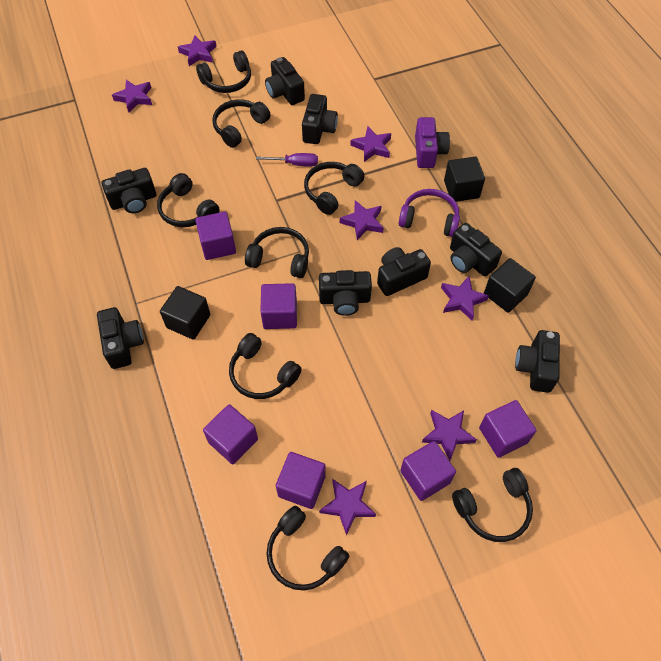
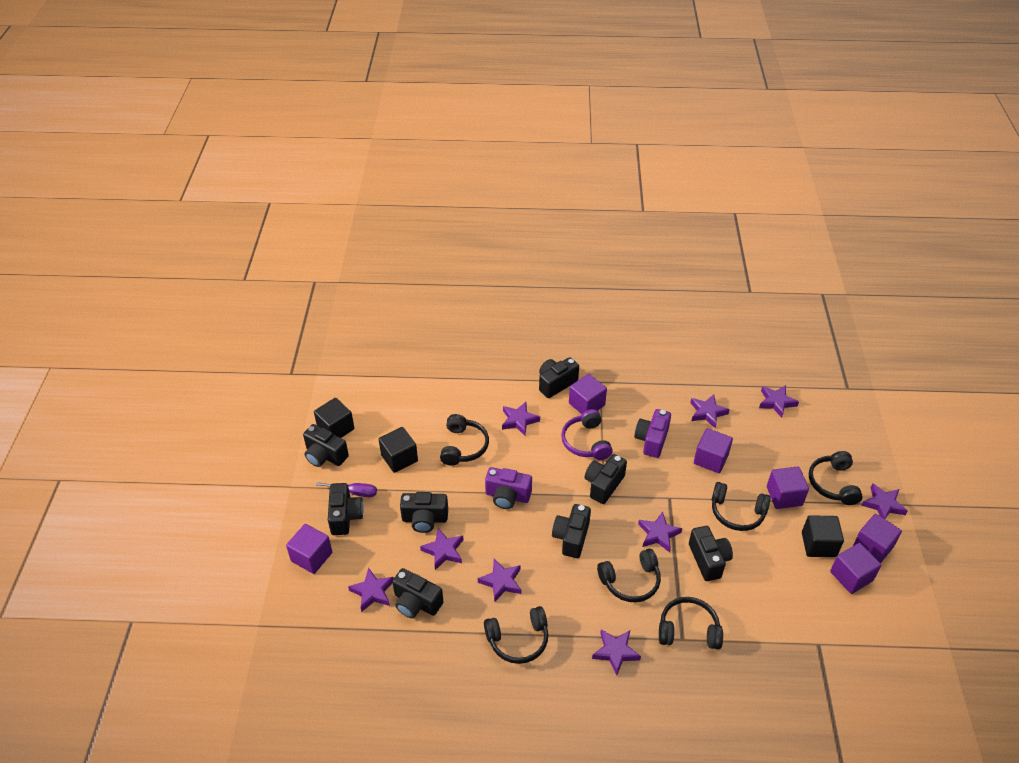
black headphones: 8 -> 6
purple camera: 1 -> 2
purple star: 7 -> 9

